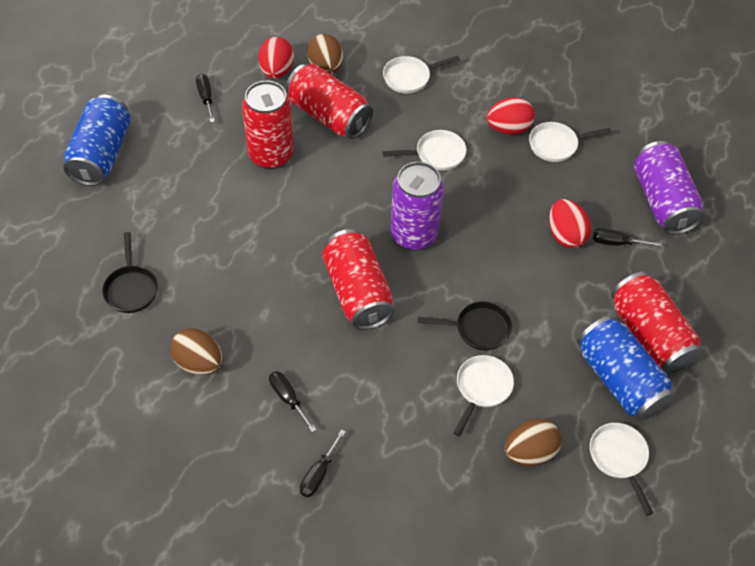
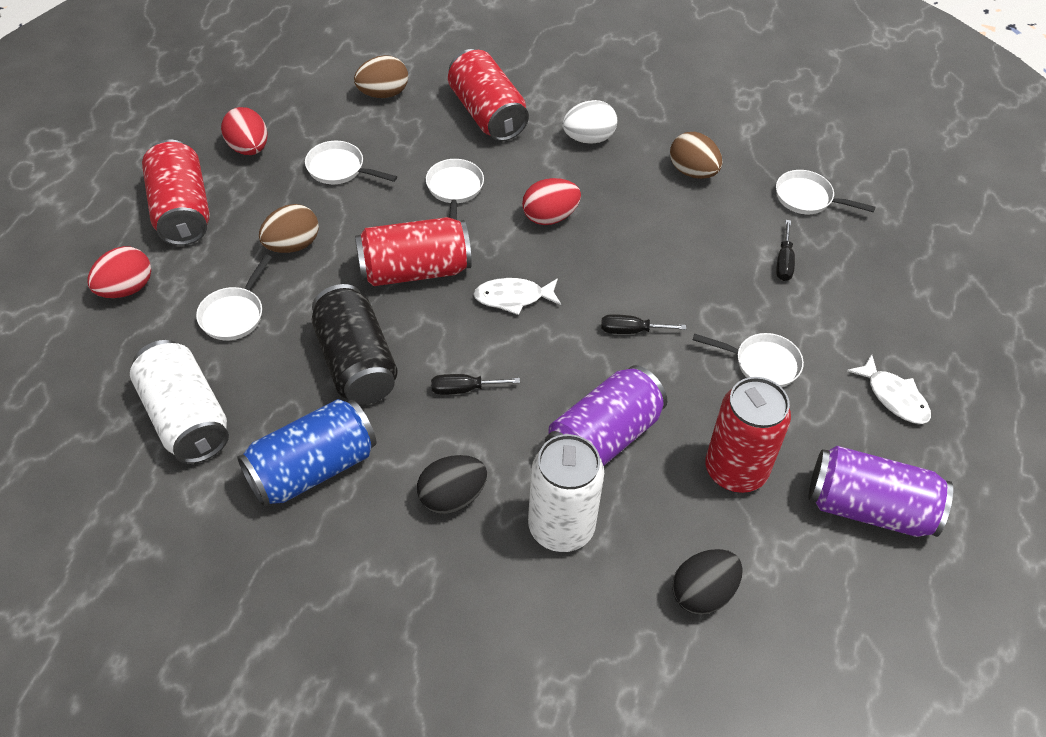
black can: 0 -> 1
black egg: 0 -> 2
black pan: 2 -> 0
black screwdriver: 4 -> 3
blue can: 2 -> 1
white can: 0 -> 2
white egg: 0 -> 1
white fish: 0 -> 2

